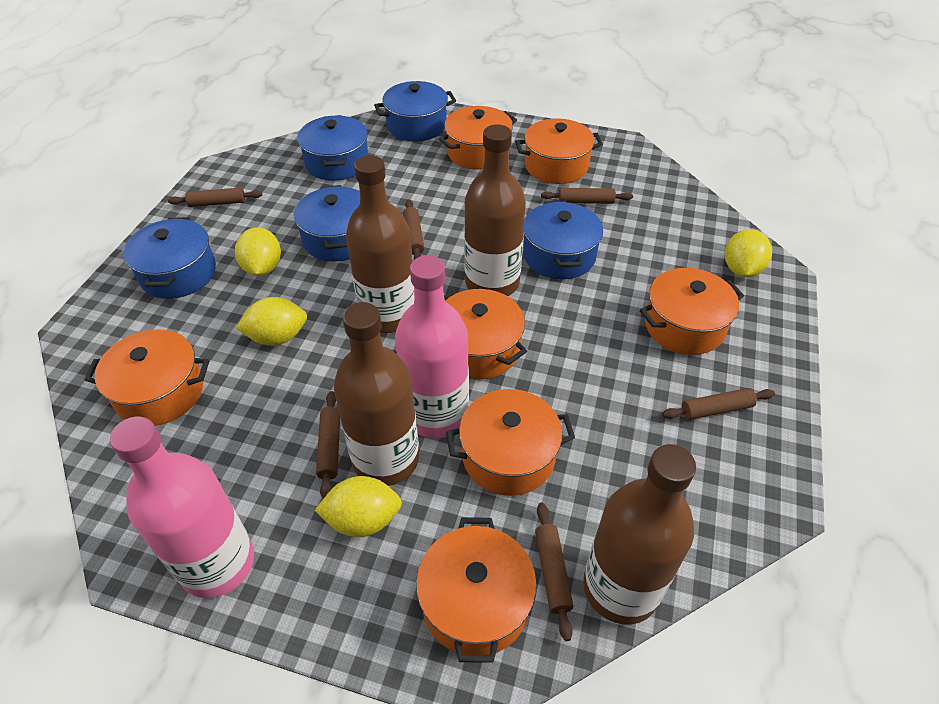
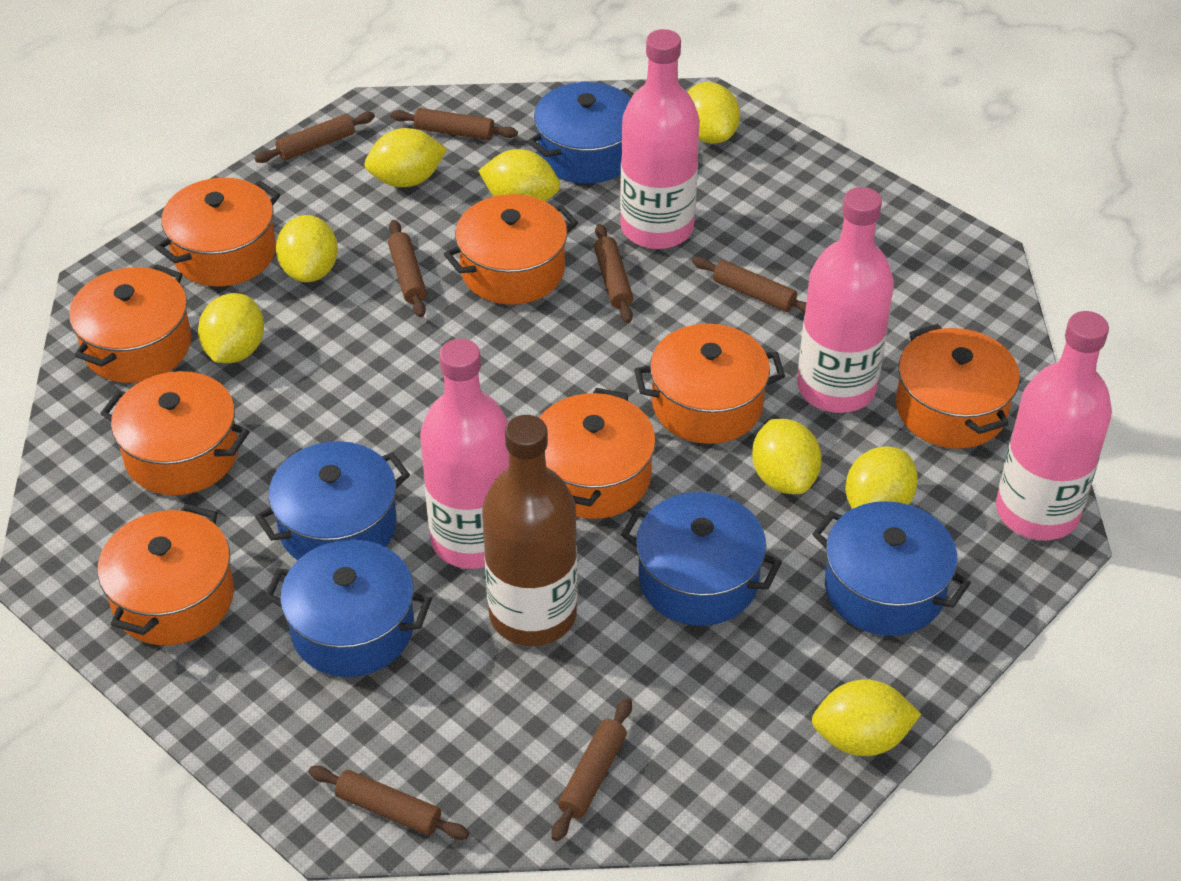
brown bottle: 4 -> 1
brown rolling pin: 6 -> 7
orange pot: 7 -> 8
pink bottle: 2 -> 4
yellow lemon: 4 -> 8

